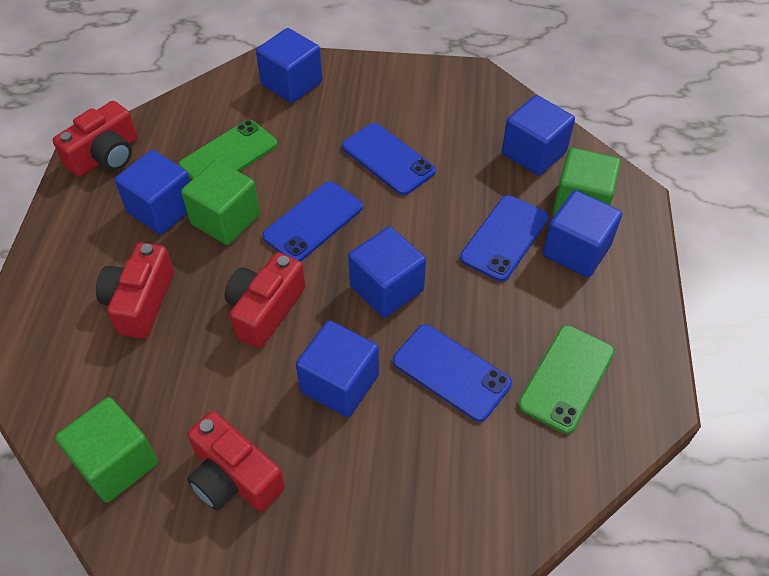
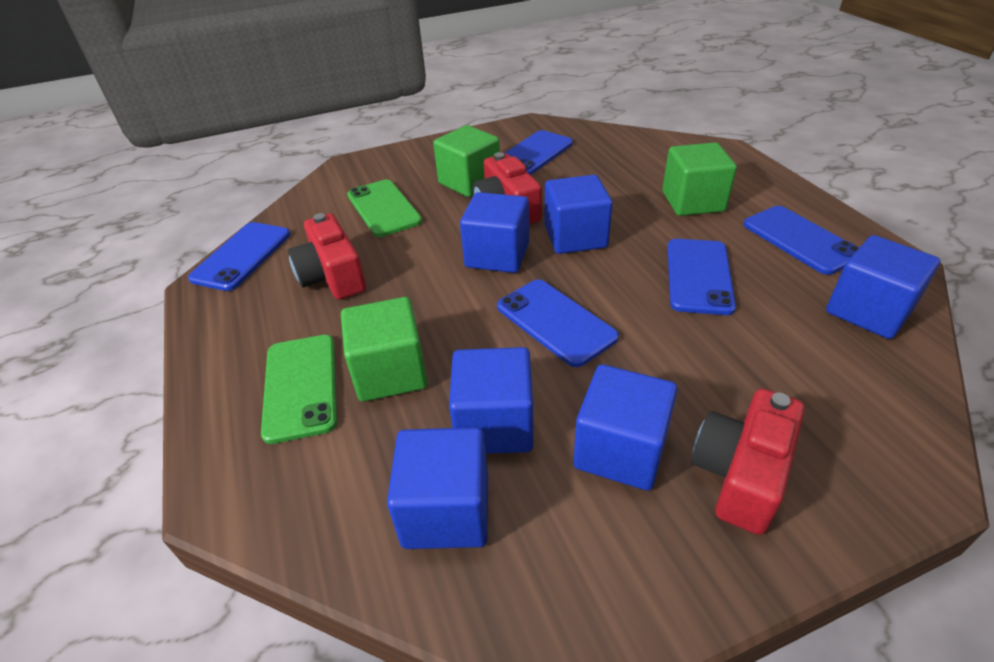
blue phone: 4 -> 5
red camera: 4 -> 3

